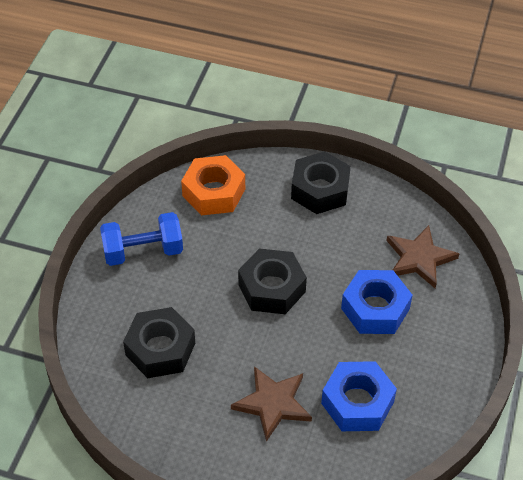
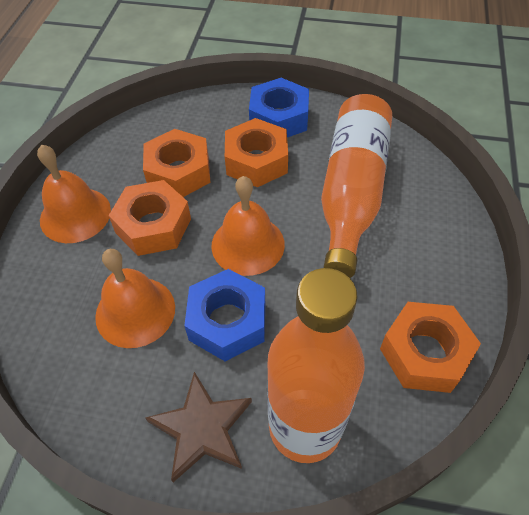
black nut: 3 -> 0
blue dumbbell: 1 -> 0
brown star: 2 -> 1
orange bell: 0 -> 3
orange bottle: 0 -> 2
orange nut: 1 -> 4

